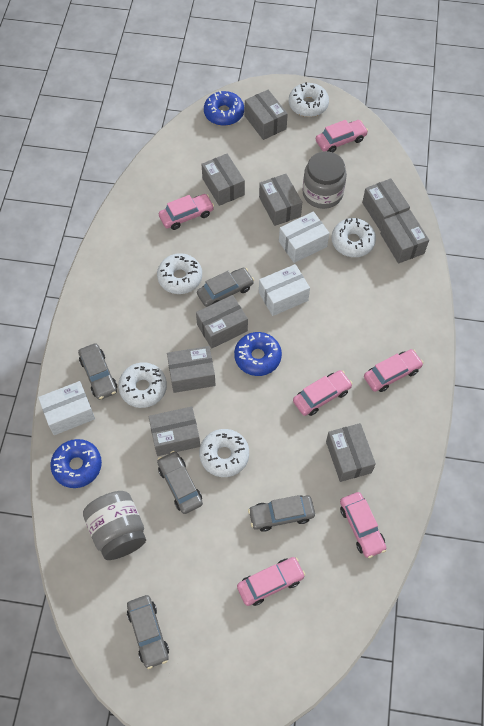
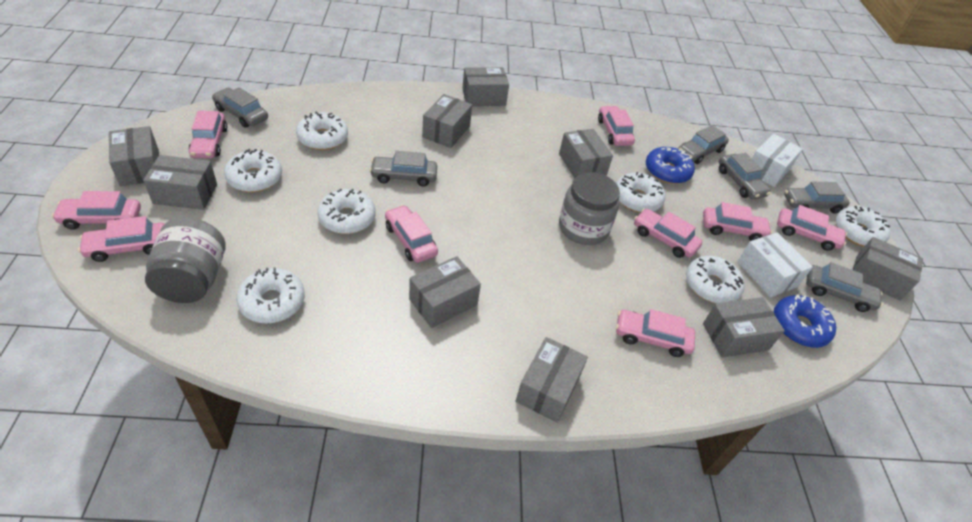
blue donut: 3 -> 2
grey car: 5 -> 6
pink car: 6 -> 9
white box: 3 -> 2
white donut: 5 -> 7

